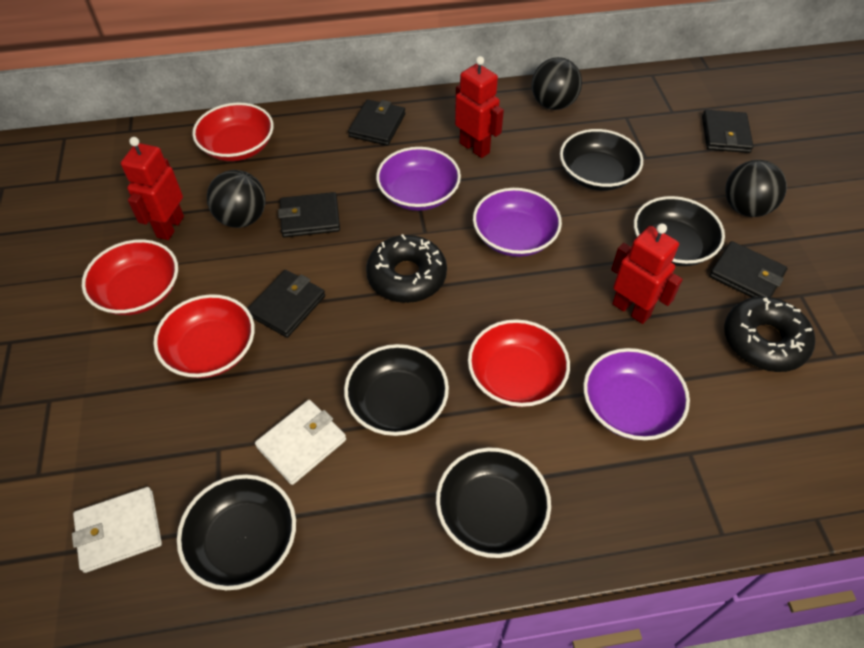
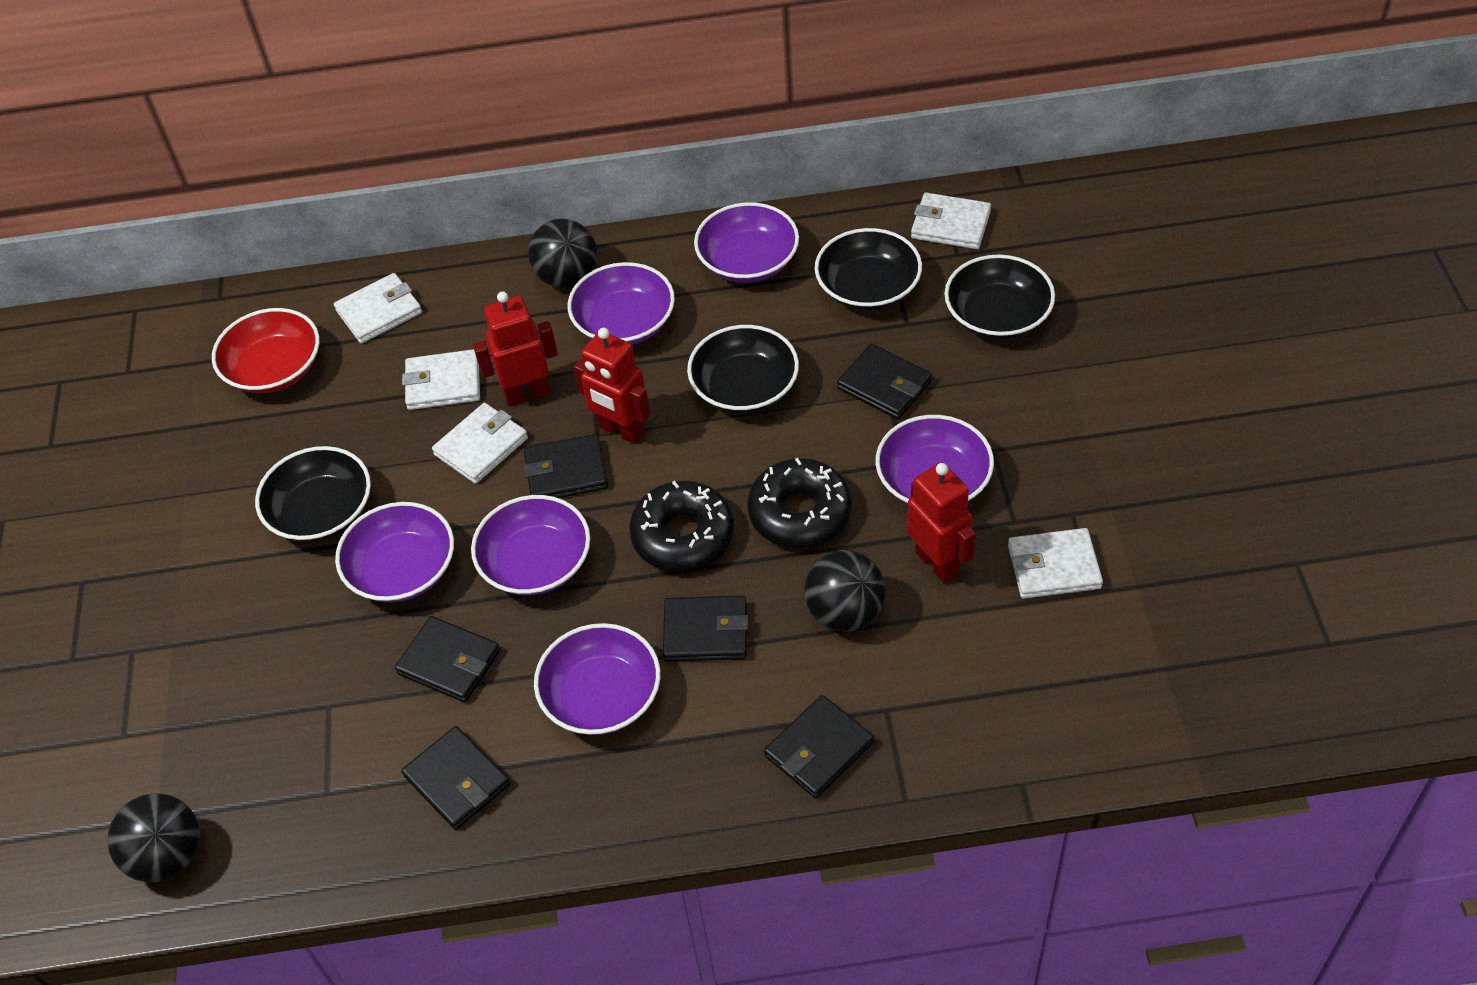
black bowl: 5 -> 4
black wallet: 5 -> 6
purple bowl: 3 -> 6
red bowl: 4 -> 1
white wallet: 2 -> 5

